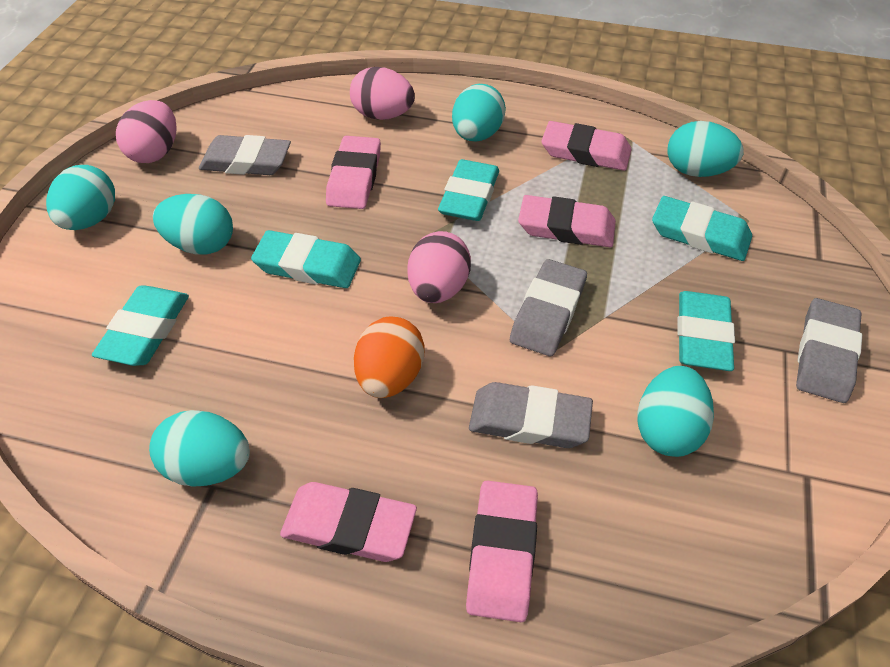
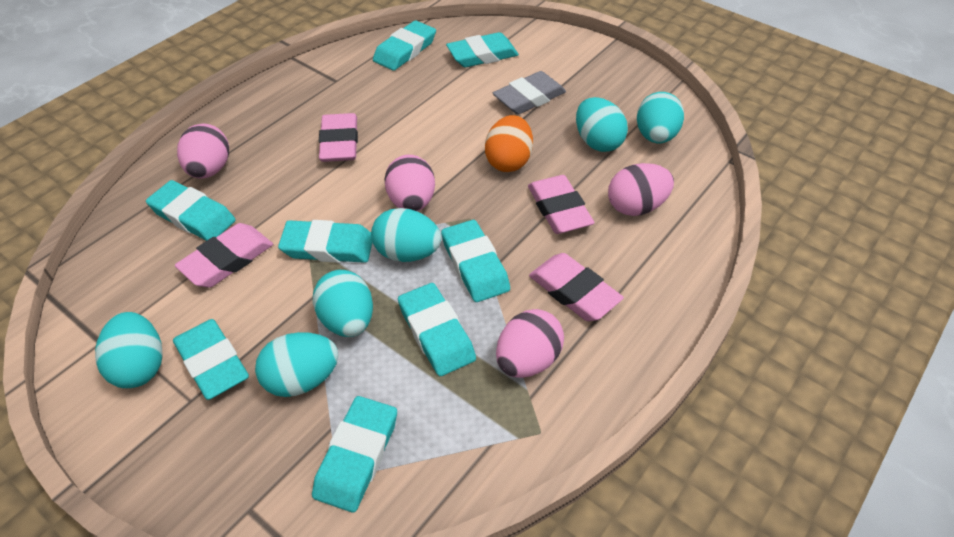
grey eraser: 4 -> 1
pink egg: 3 -> 4
pink eraser: 5 -> 4
turquoise eraser: 5 -> 8

